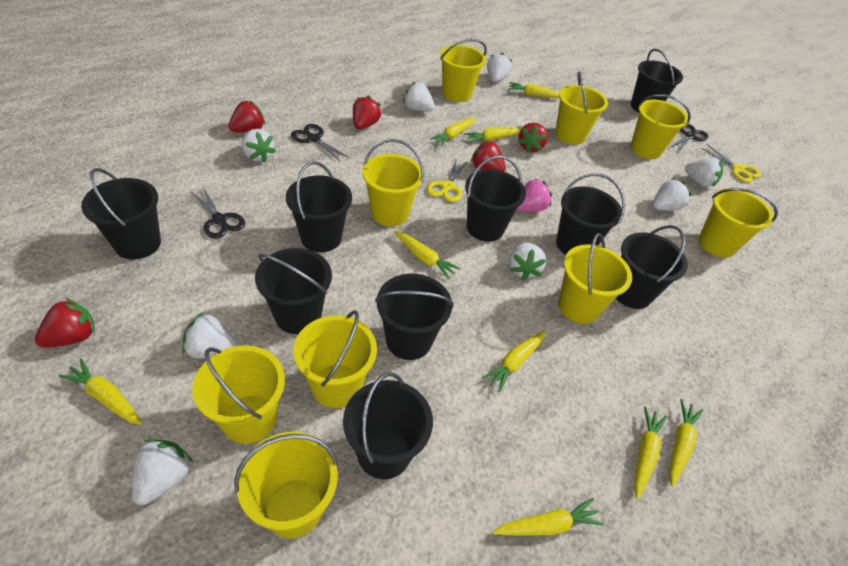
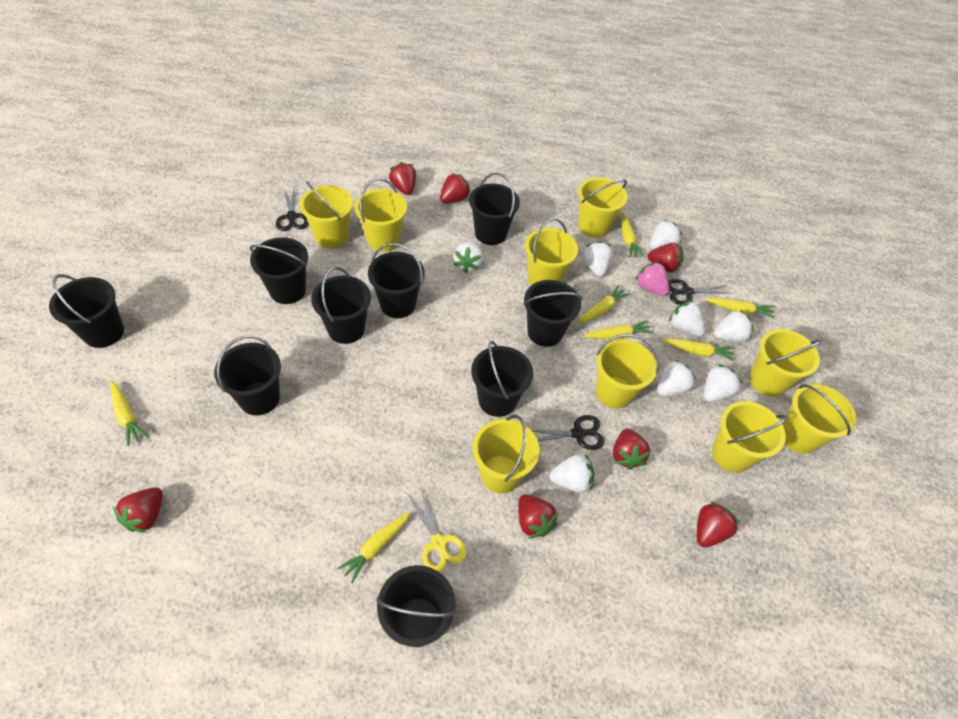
red strawberry: 5 -> 7
yellow carrot: 9 -> 7
yellow scissors: 2 -> 1

